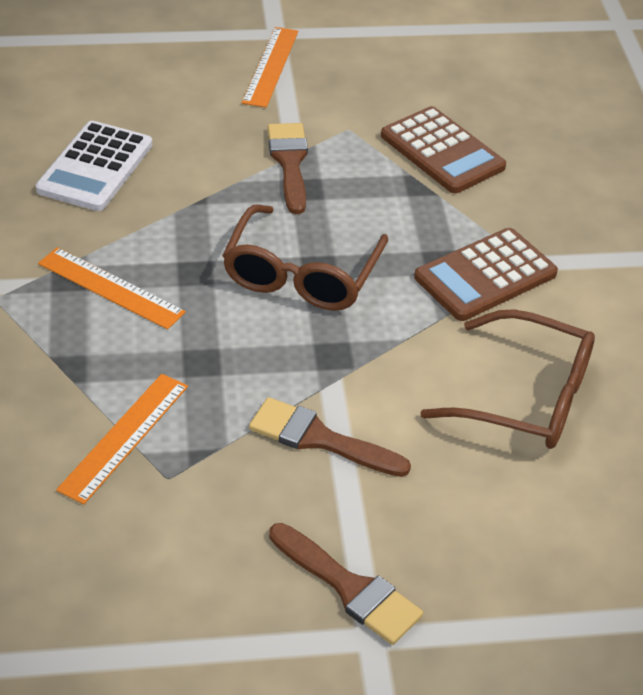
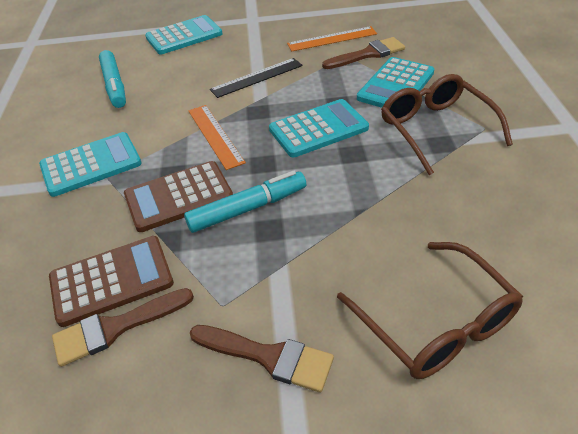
black ruler: 0 -> 1
orange ruler: 3 -> 2
turquoise calculator: 0 -> 4
turquoise marker: 0 -> 2
white calculator: 1 -> 0

